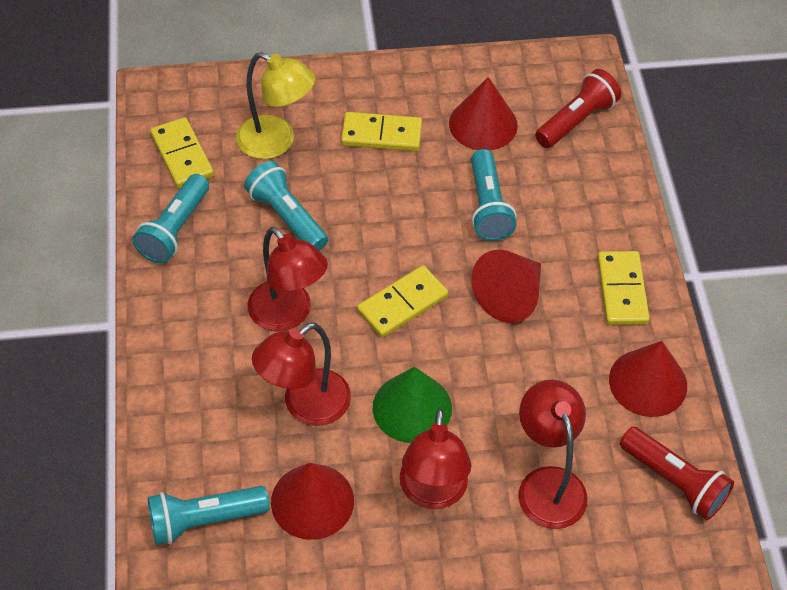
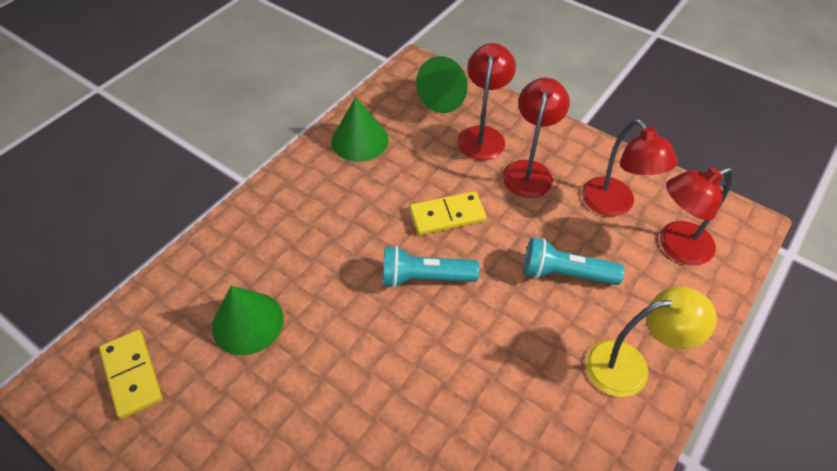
green cone: 1 -> 3
red cone: 4 -> 0
red flashlight: 2 -> 0
turquoise flashlight: 4 -> 2
yellow domino: 4 -> 2

